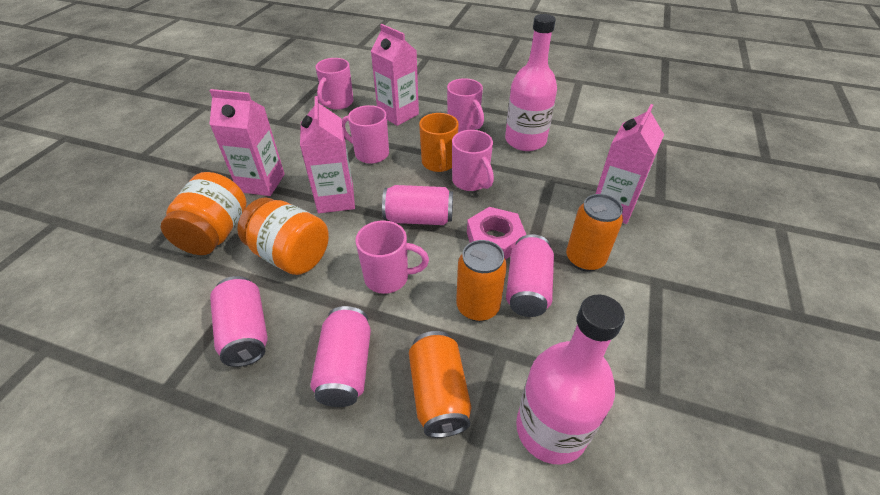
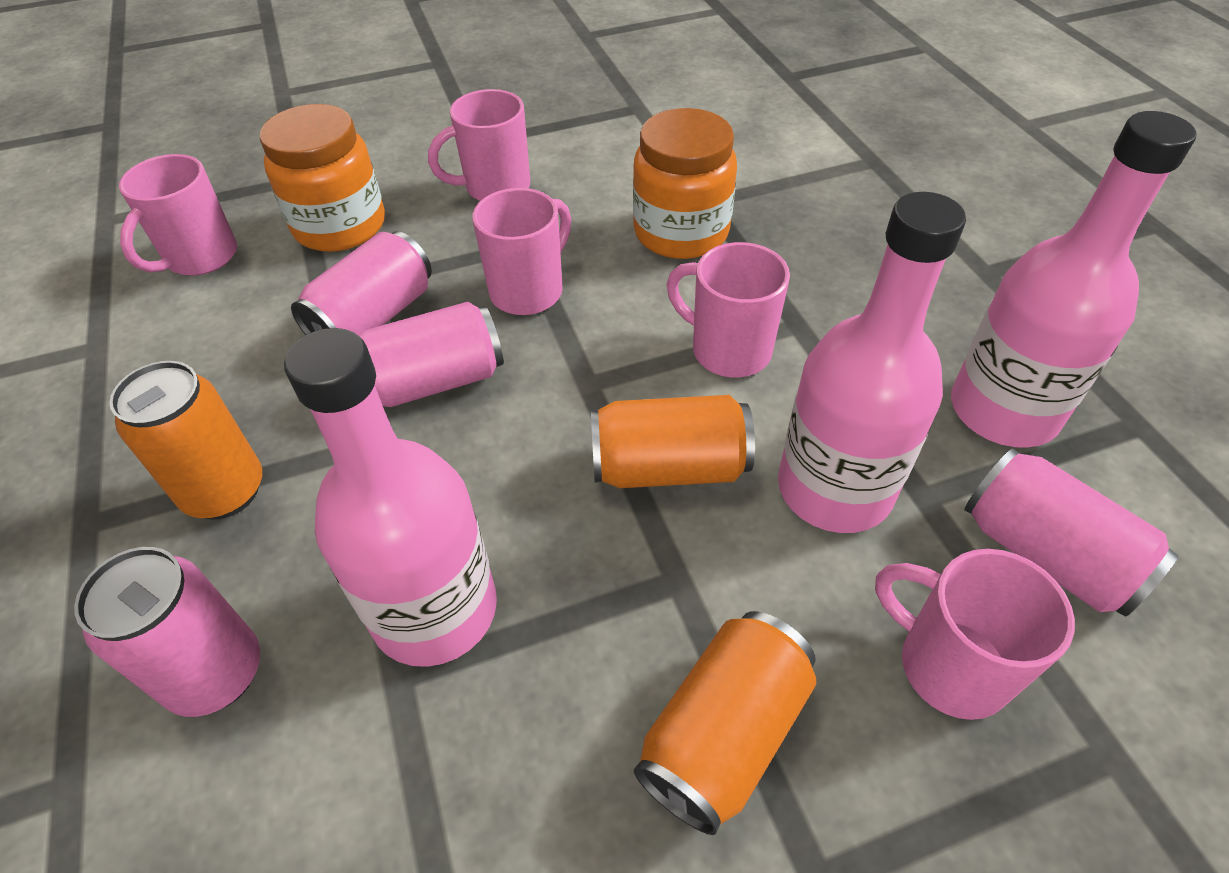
orange mug: 1 -> 0
pink bottle: 2 -> 3
pink carton: 4 -> 0
pink nut: 1 -> 0

